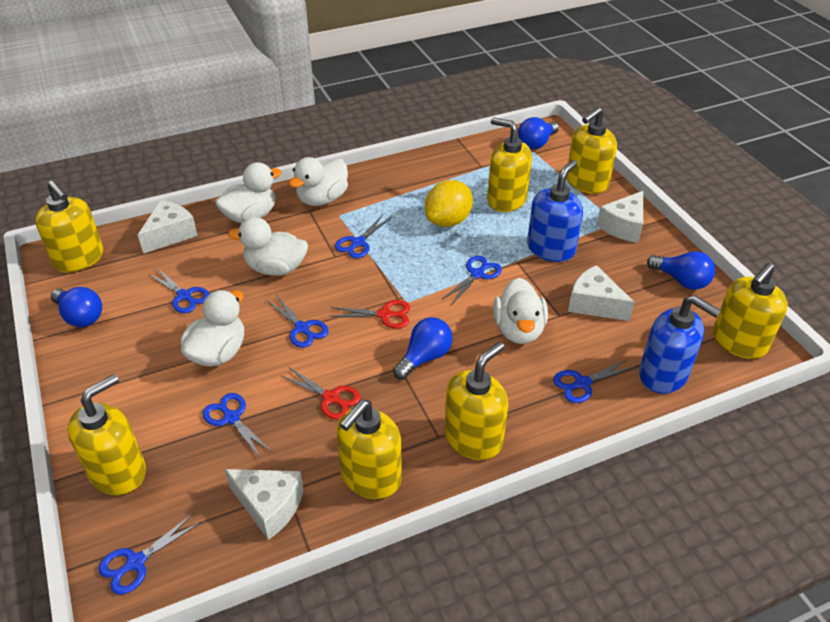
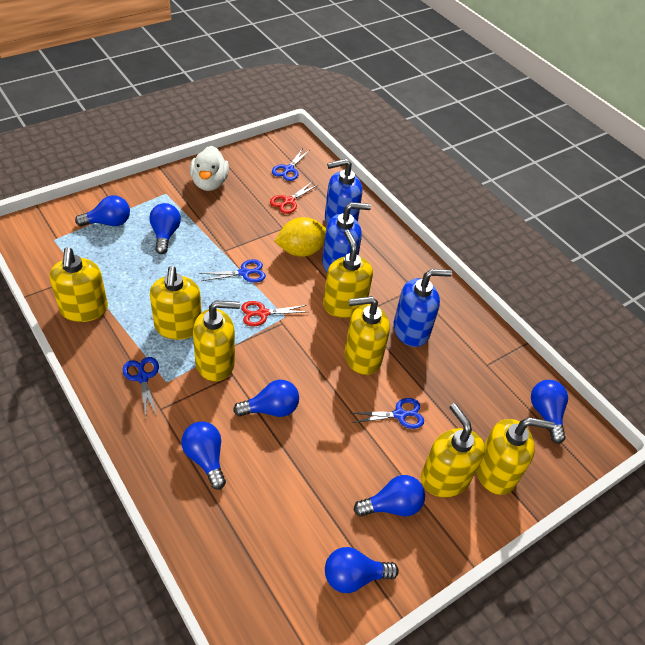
blue light bulb: 4 -> 7
blue scissors: 7 -> 4
blue soap dispenser: 2 -> 3
white cheese: 4 -> 0
white duck: 5 -> 1

